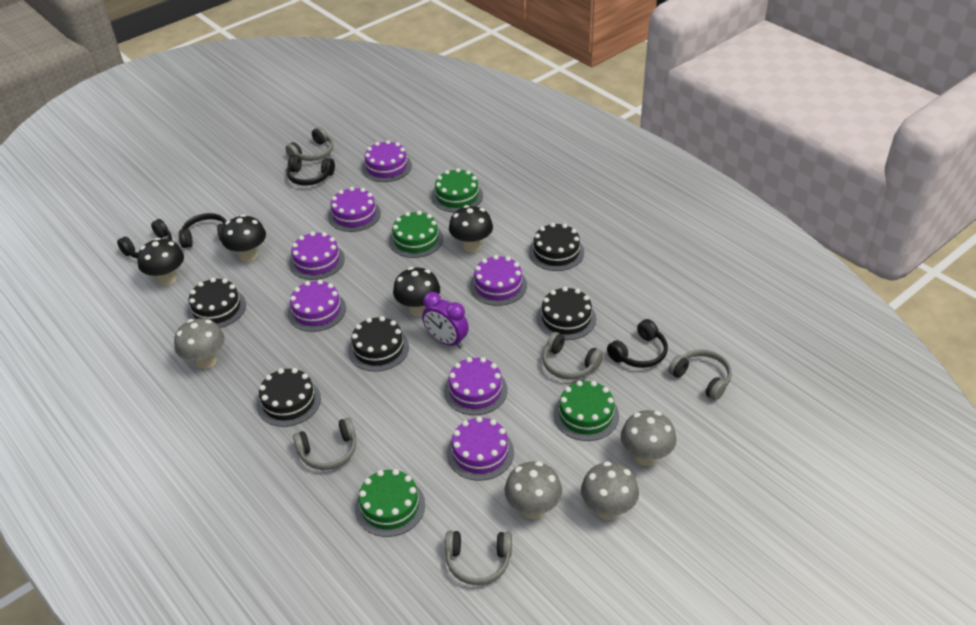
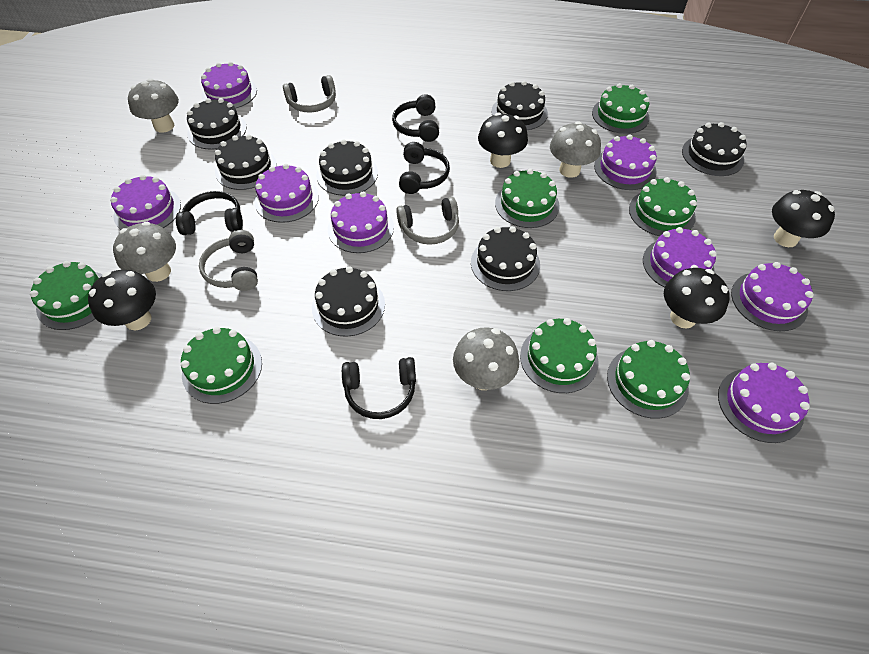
black cake: 5 -> 7
green cake: 4 -> 7
grey headphones: 5 -> 3
purple cake: 7 -> 8
purple clock: 1 -> 0

